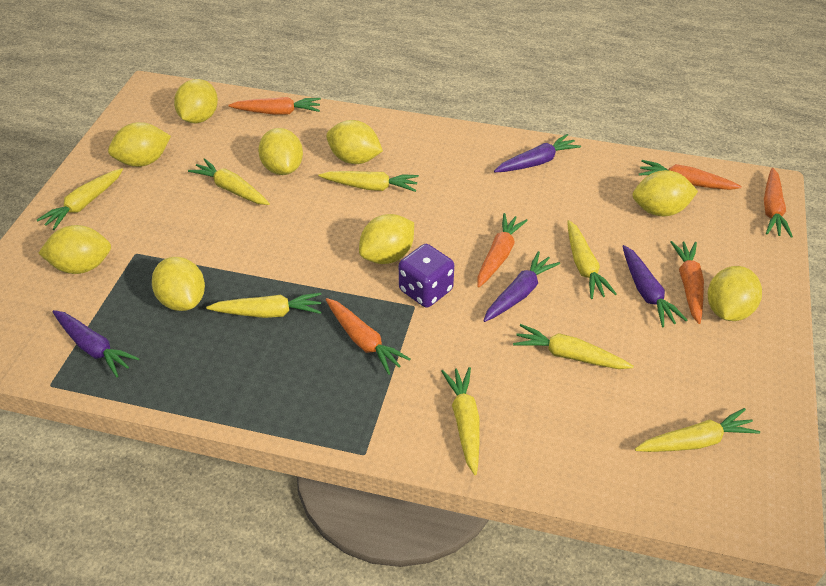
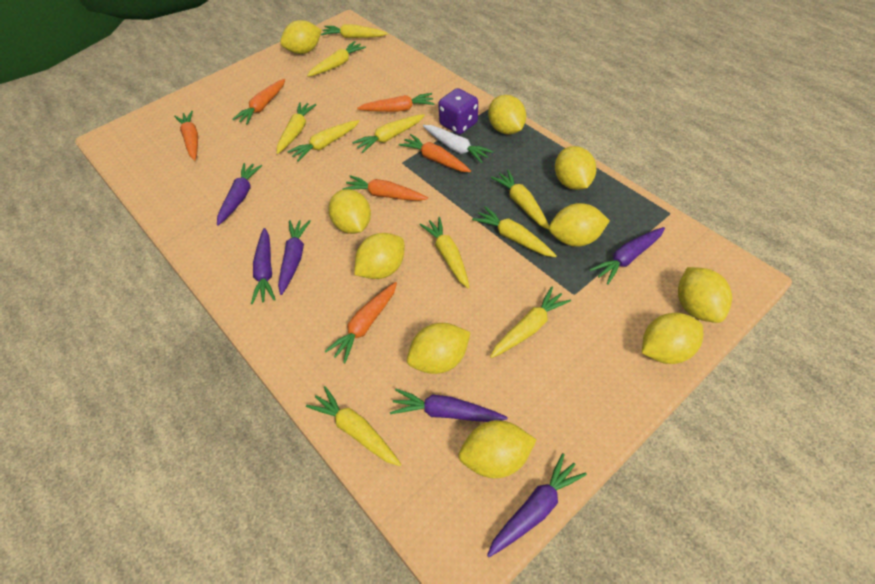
purple carrot: 4 -> 6
white carrot: 0 -> 1
yellow carrot: 8 -> 10
yellow lemon: 9 -> 10

